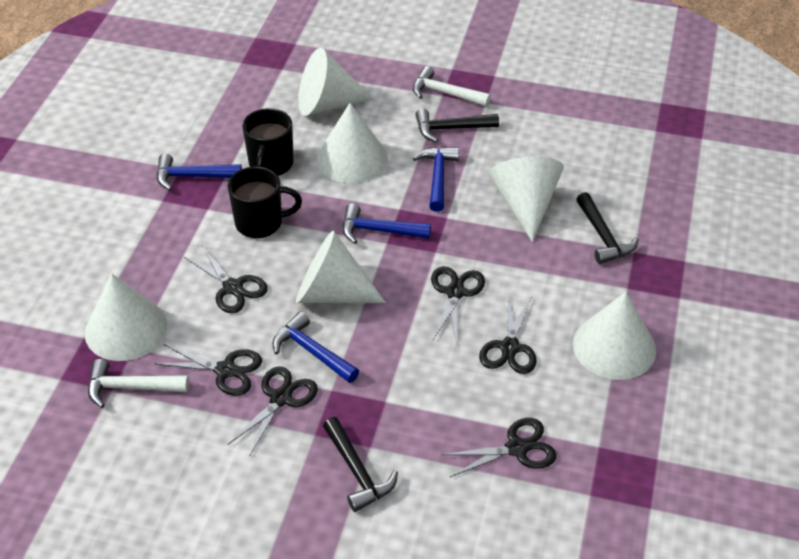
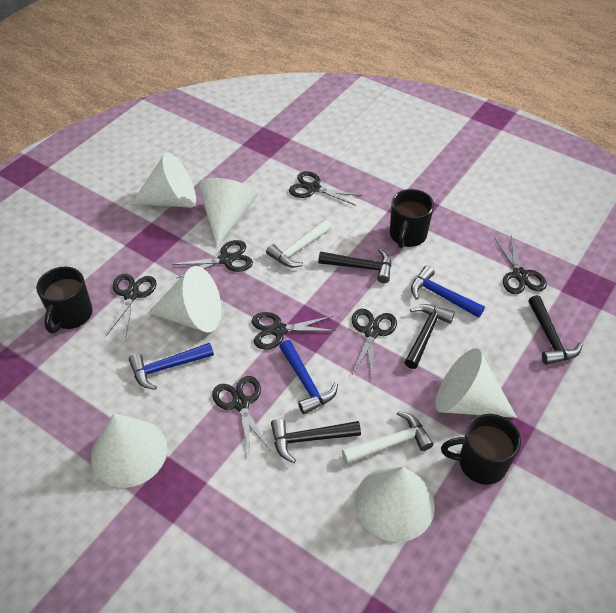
black hammer: 3 -> 4
black mug: 2 -> 3
black scissors: 6 -> 7
blue hammer: 4 -> 3

